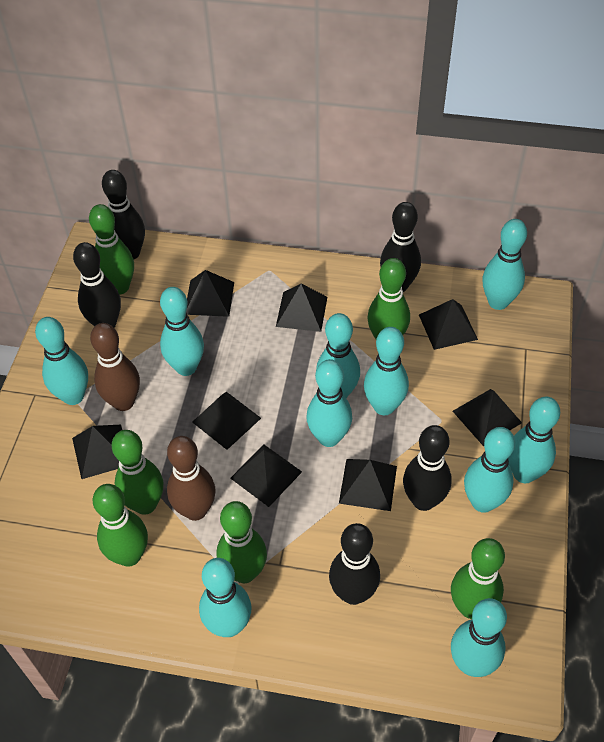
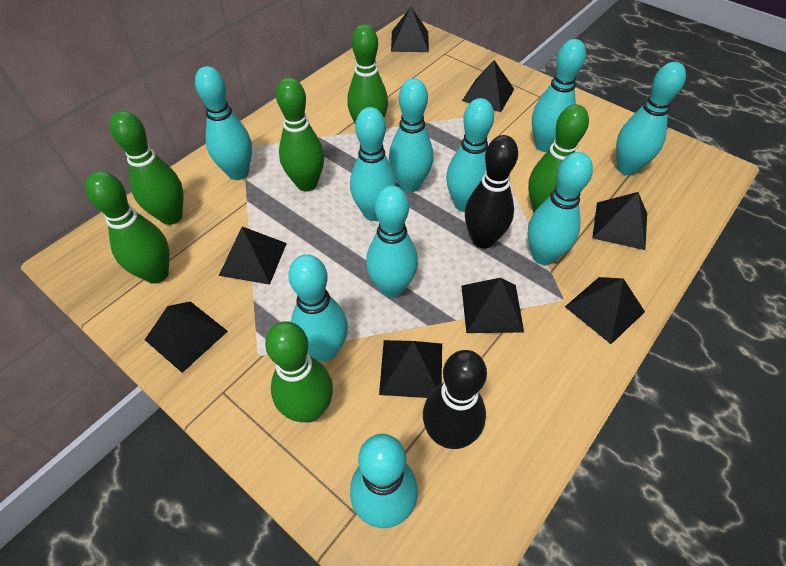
black bowling pin: 5 -> 2
brown bowling pin: 2 -> 0

